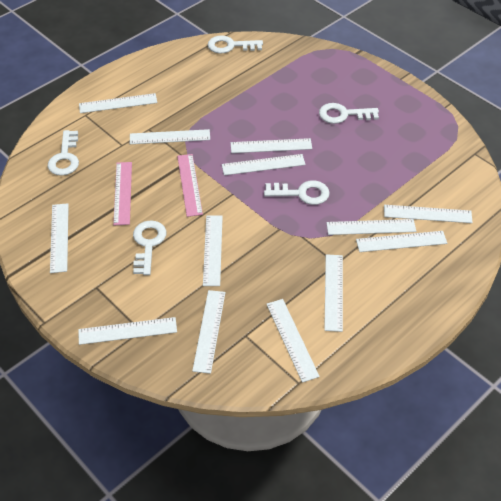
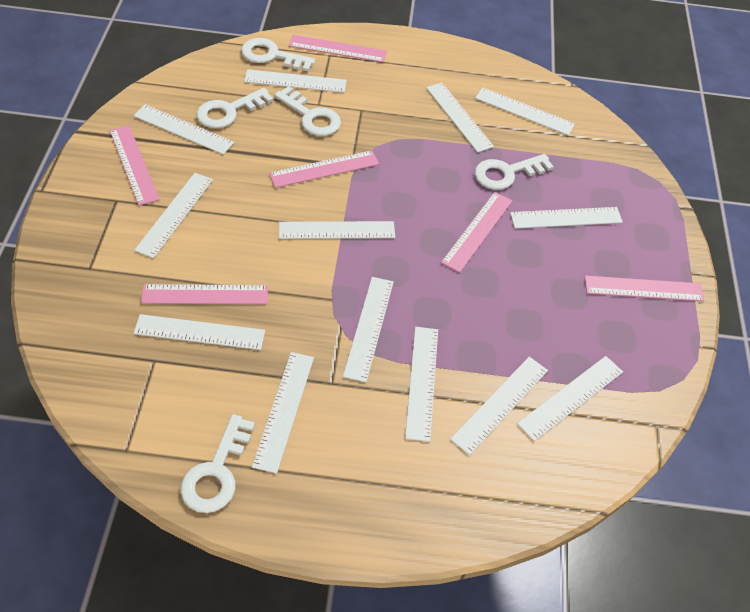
pink ruler: 2 -> 6

